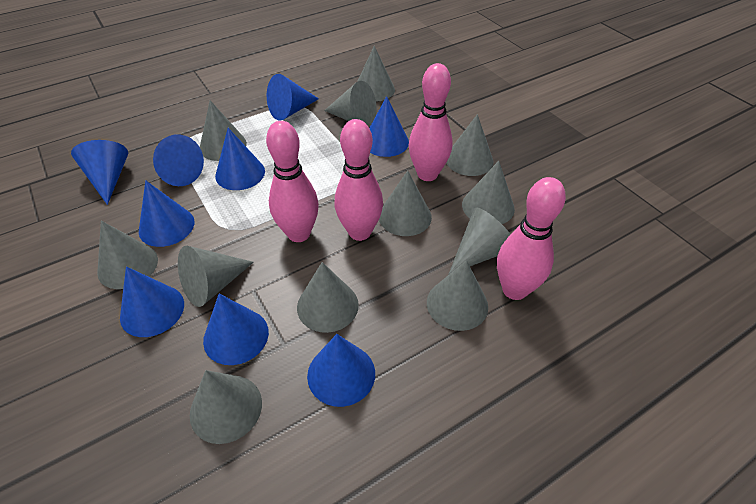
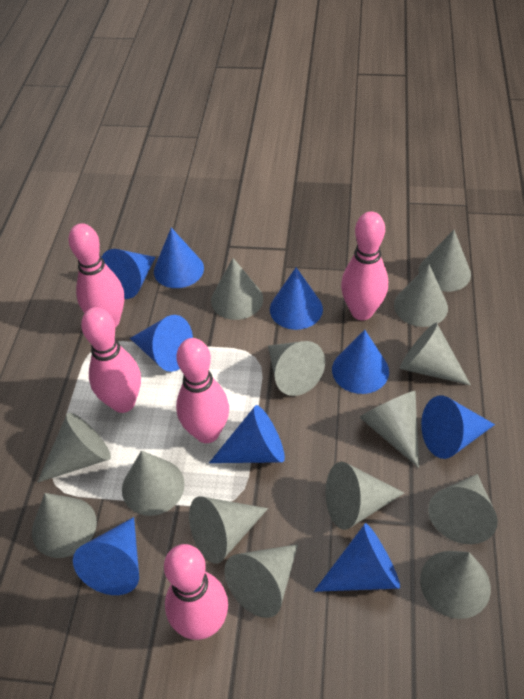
grey cone: 12 -> 14
pink bowling pin: 4 -> 5

